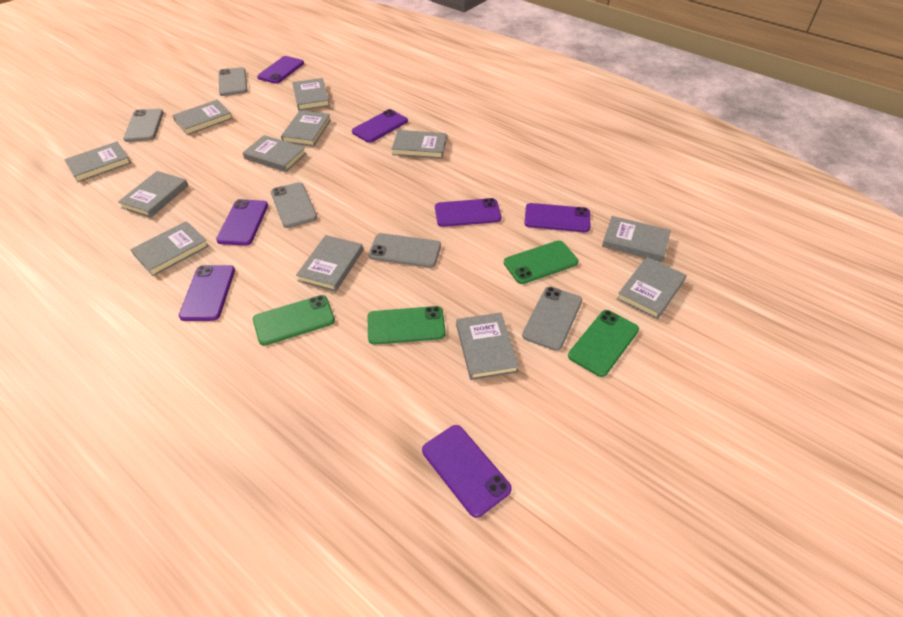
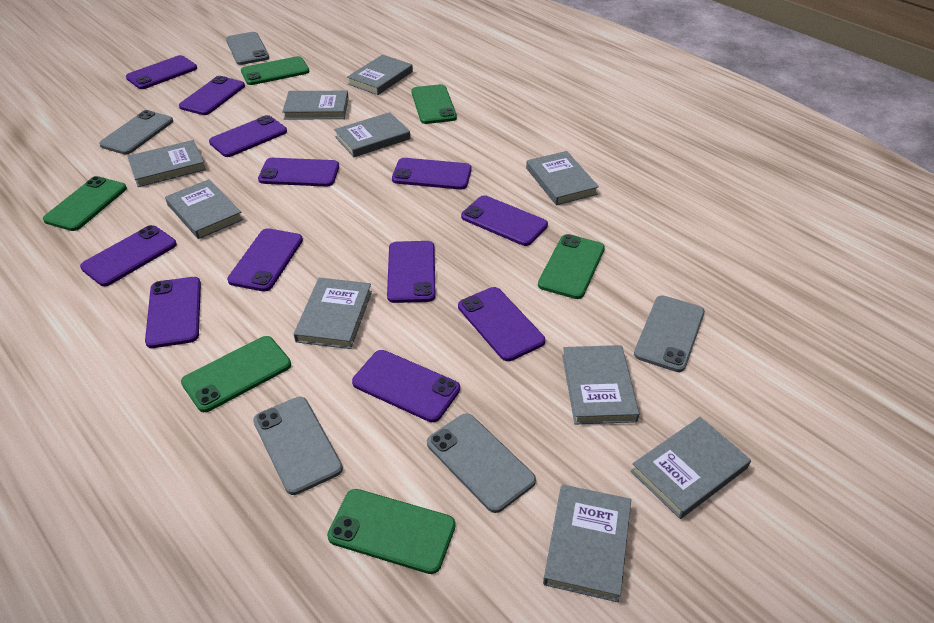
green phone: 4 -> 6
grey book: 12 -> 10
purple phone: 7 -> 12

